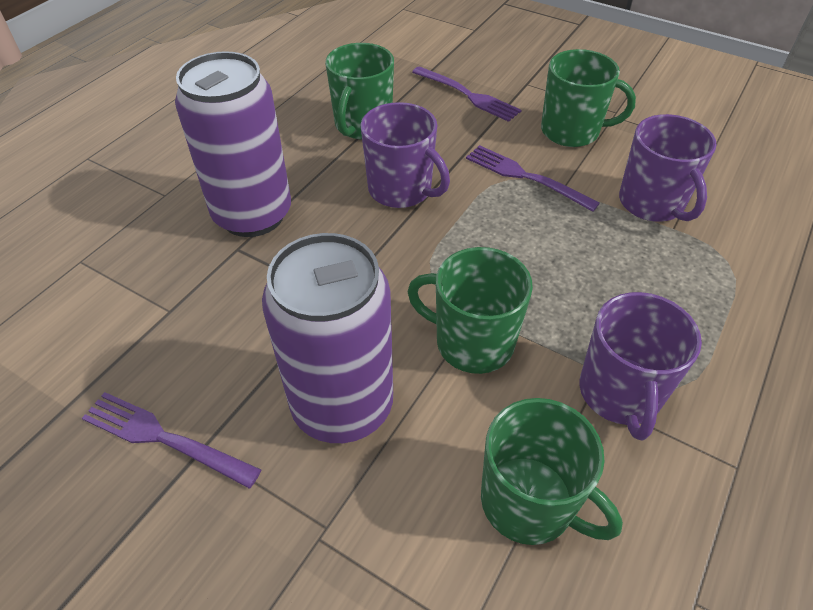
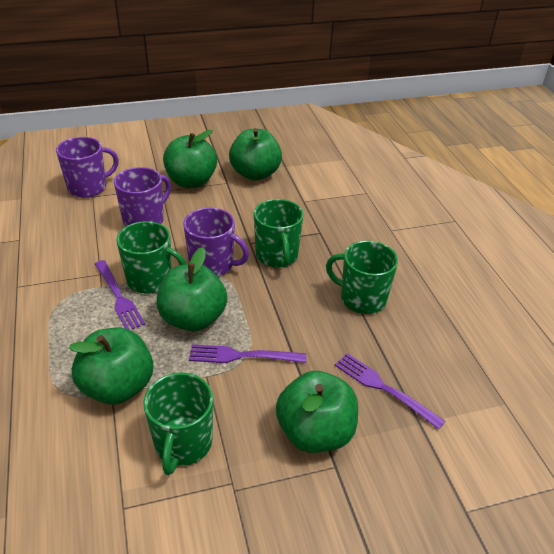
green apple: 0 -> 5
purple can: 2 -> 0

